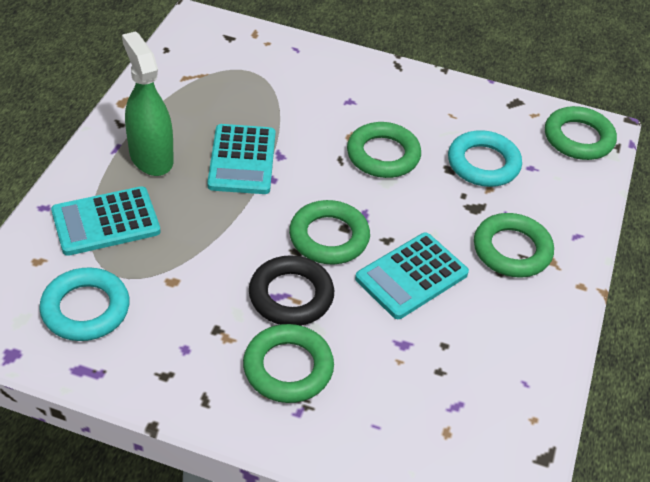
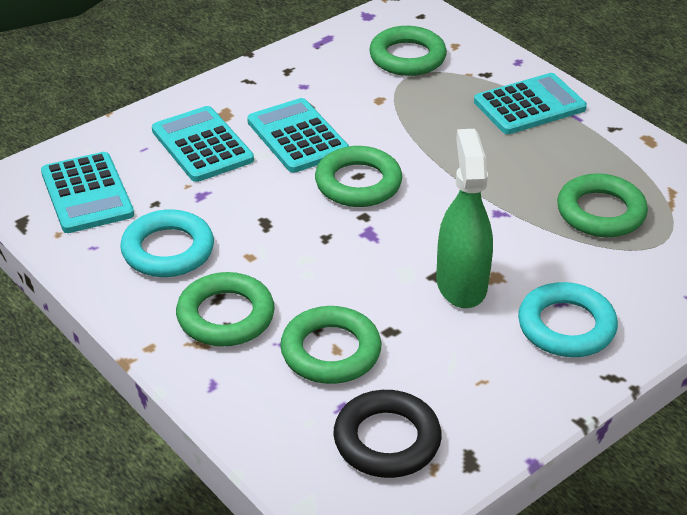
turquoise calculator: 3 -> 4

